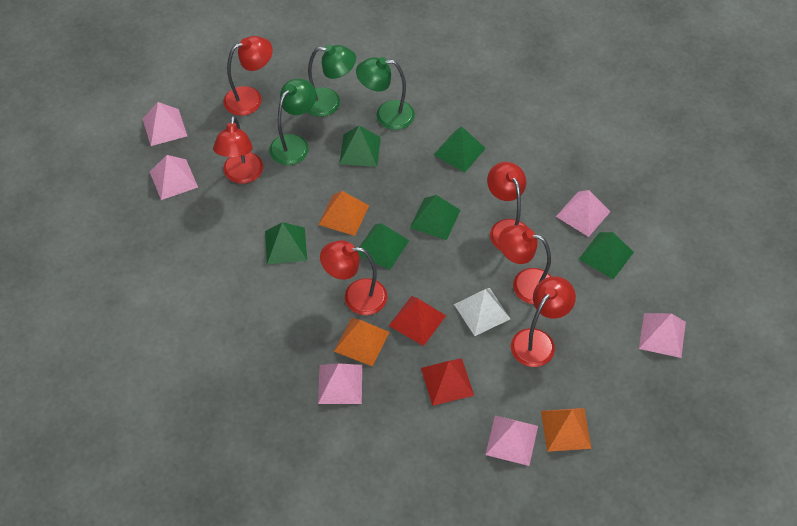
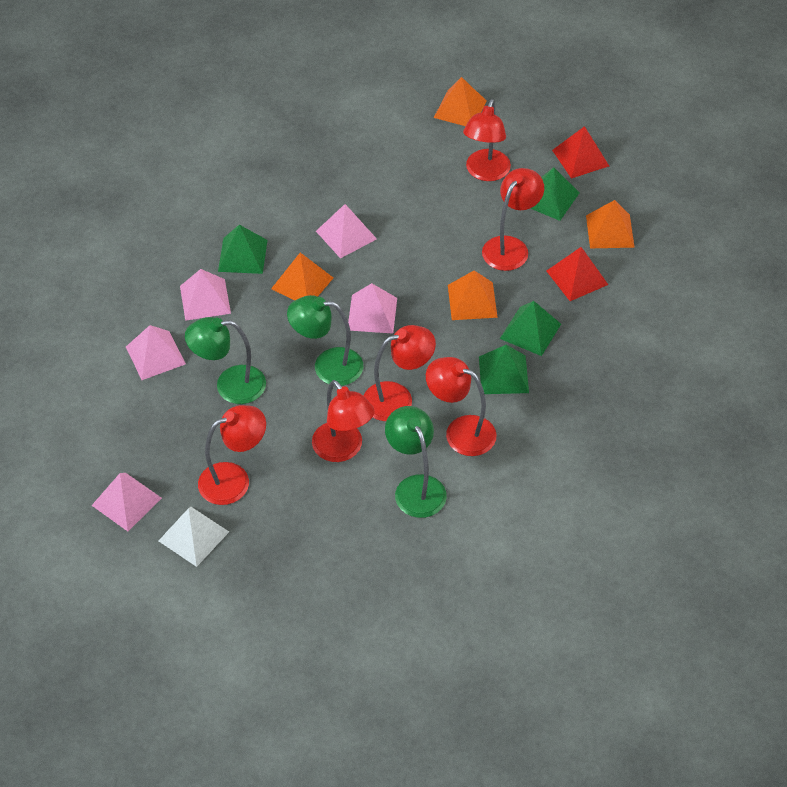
green pyramid: 6 -> 4
orange pyramid: 3 -> 4
pink pyramid: 6 -> 5

